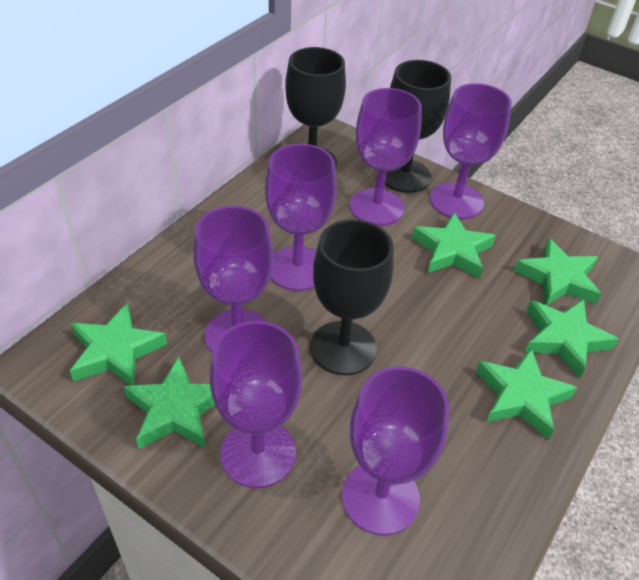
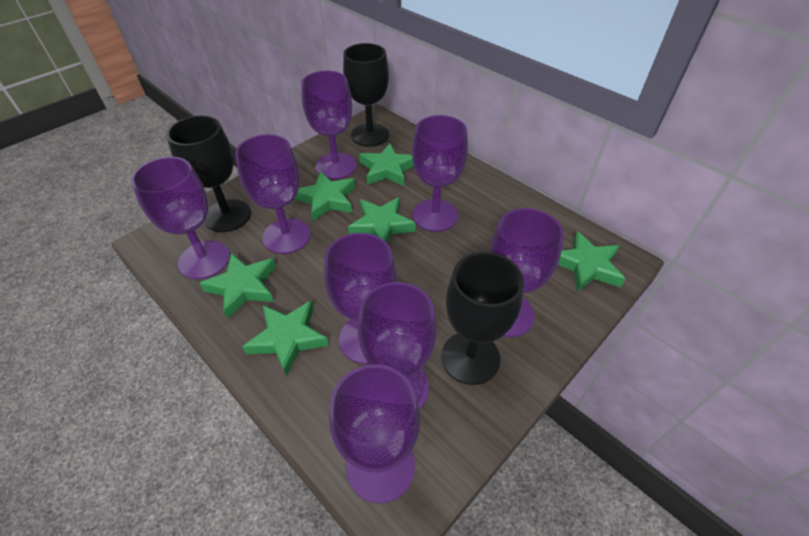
purple goblet: 6 -> 8

